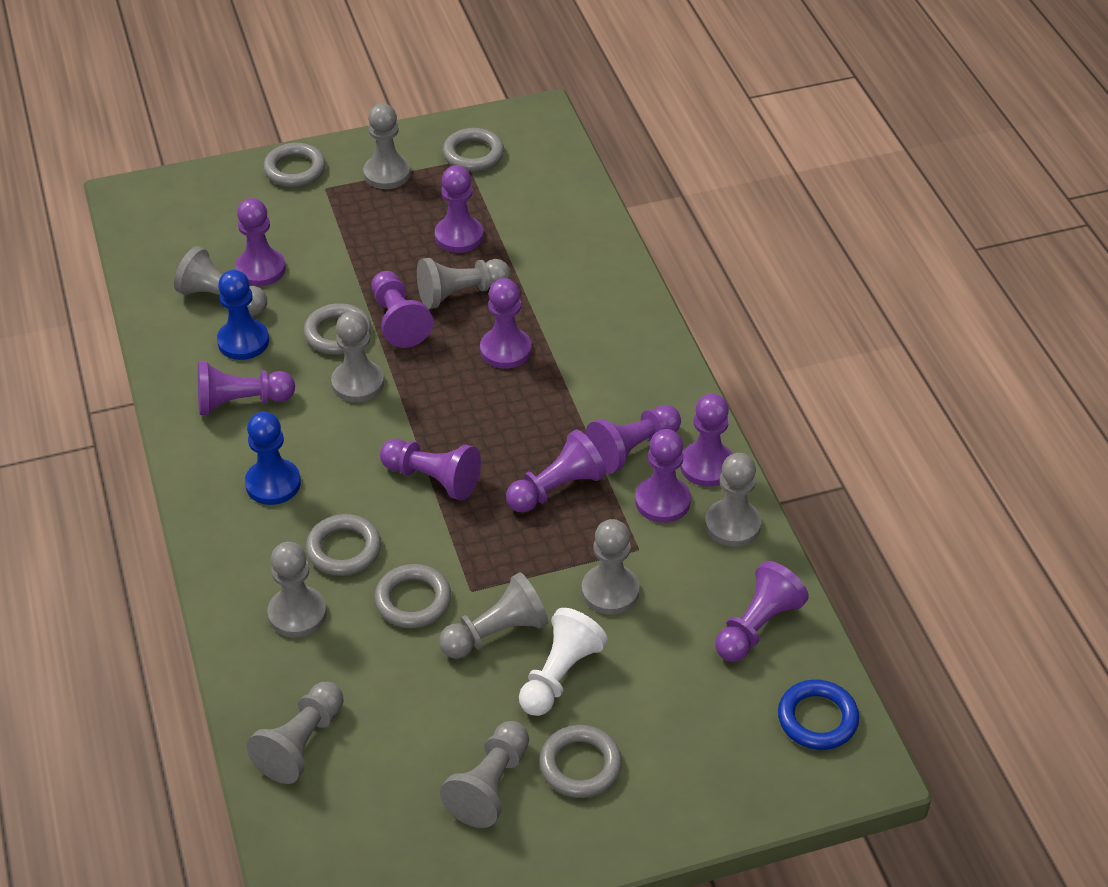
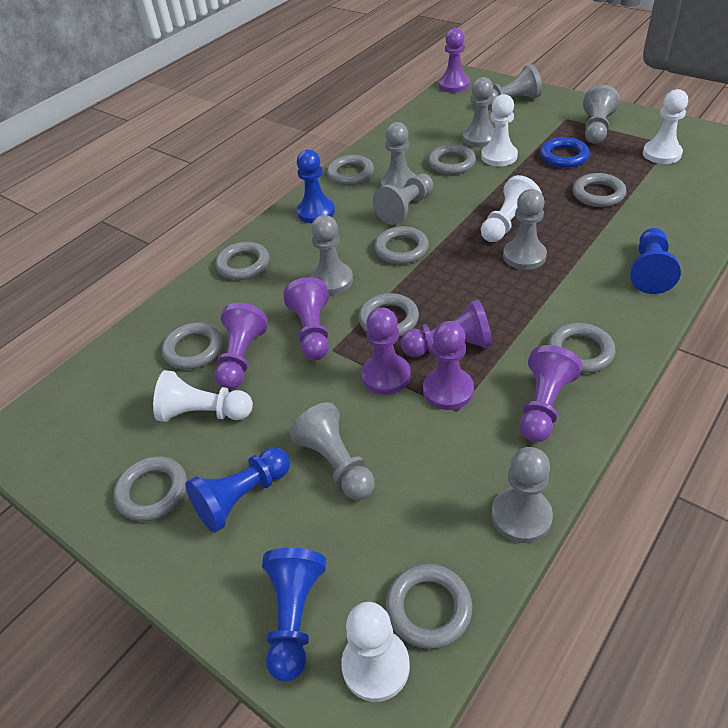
blue pawn: 2 -> 4
grey pawn: 10 -> 9
grey ring: 6 -> 10
purple pawn: 11 -> 7
white pawn: 1 -> 5

